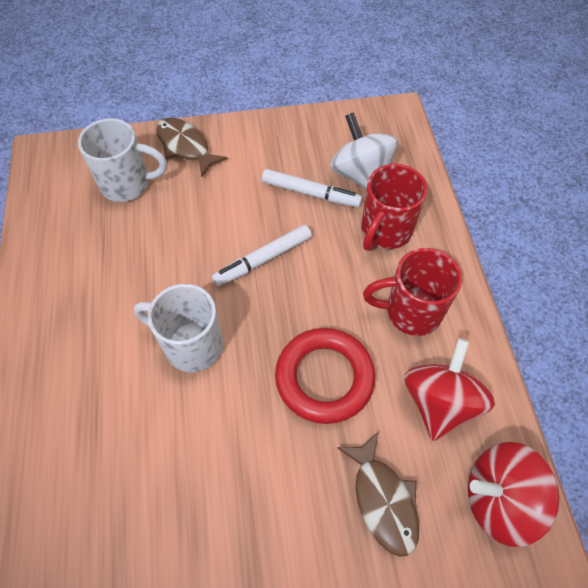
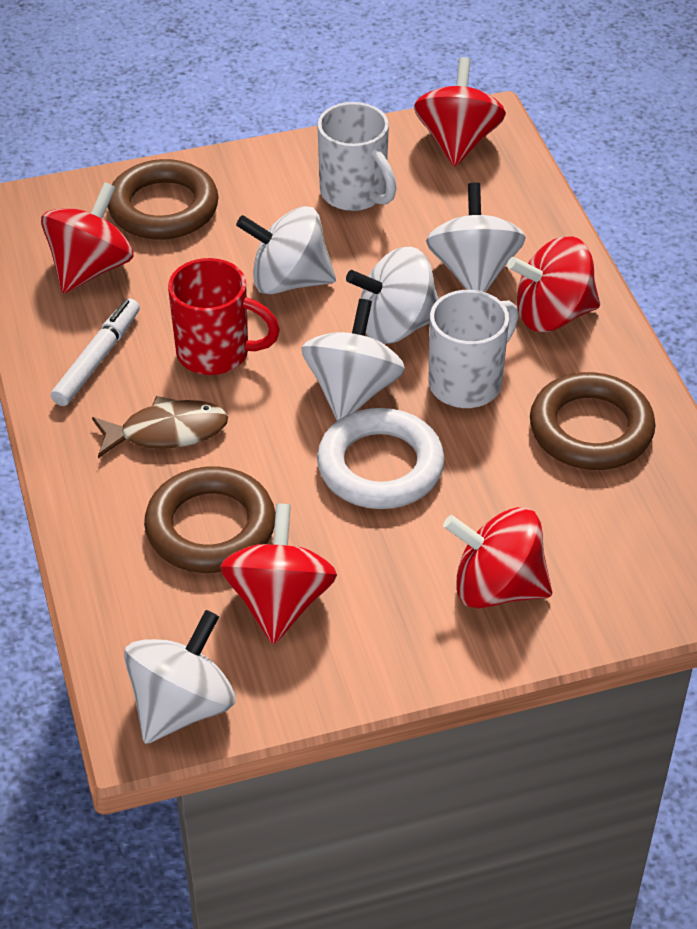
brown fish: 2 -> 1
brown ring: 0 -> 3
red mug: 2 -> 1
red ring: 1 -> 0
red spinning top: 2 -> 5
white marker: 2 -> 1
white ring: 0 -> 1
white spinning top: 1 -> 5

